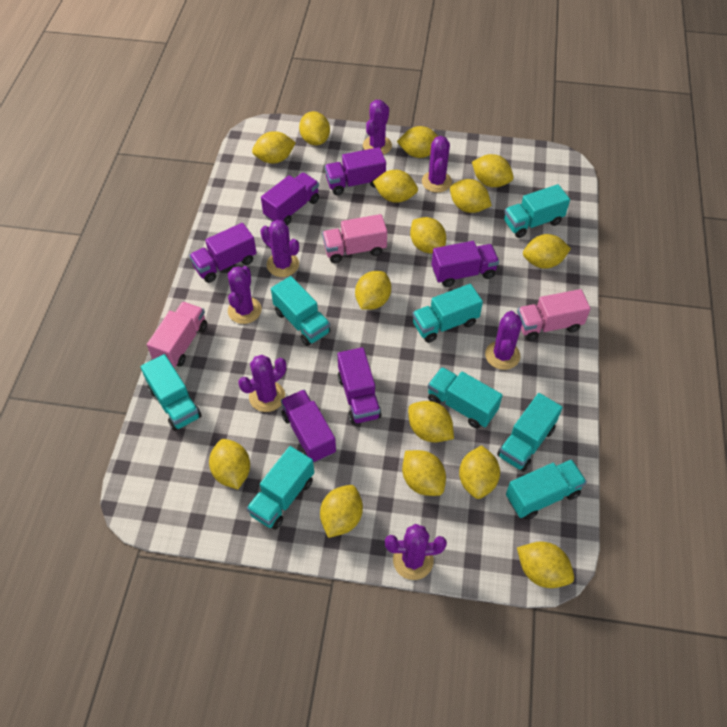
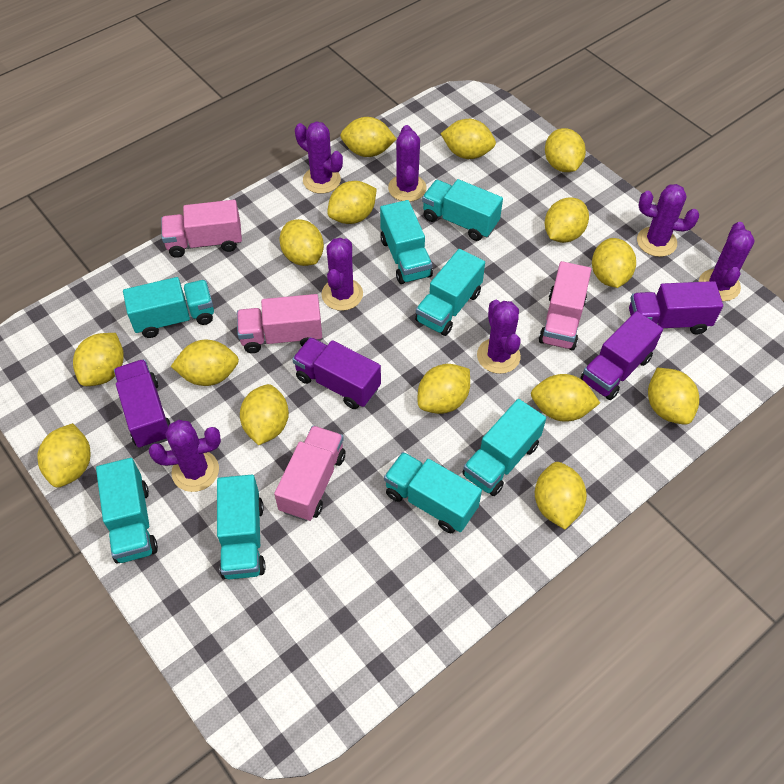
pink truck: 3 -> 4
purple truck: 6 -> 4

